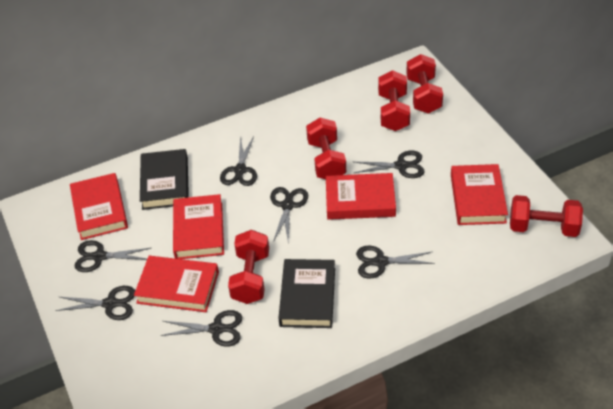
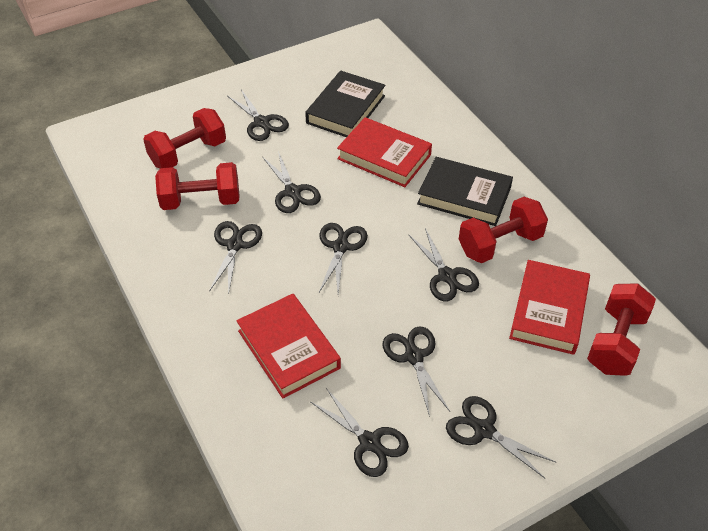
black scissors: 7 -> 8
red book: 5 -> 3
red dumbbell: 5 -> 4

